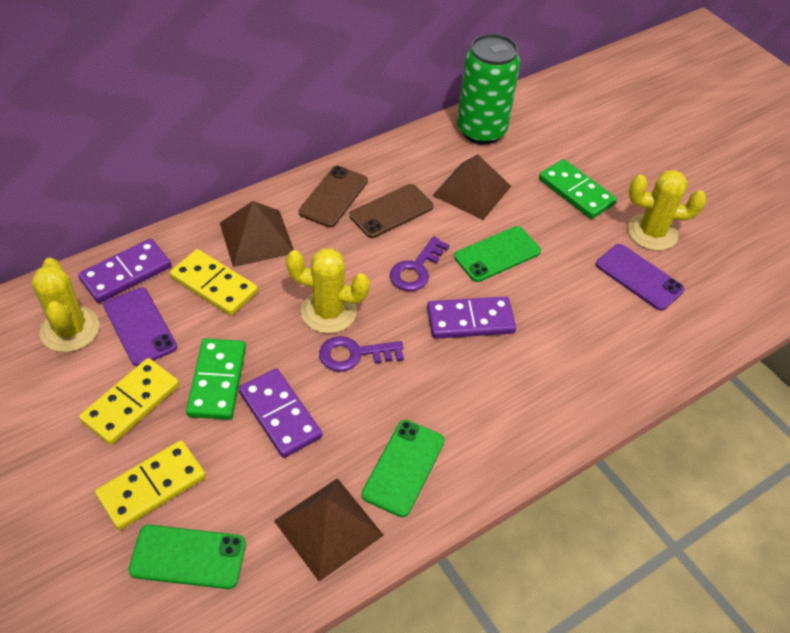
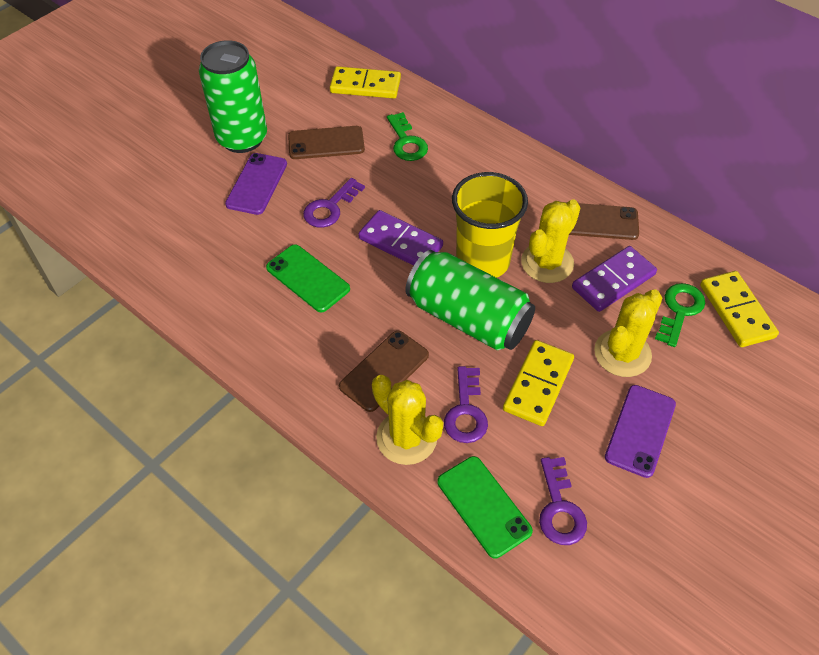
brown phone: 2 -> 3
brown pyramid: 3 -> 0
green can: 1 -> 2
green domino: 2 -> 0
green key: 0 -> 2
green phone: 3 -> 2
purple domino: 3 -> 2
purple key: 2 -> 3
yellow cup: 0 -> 1

